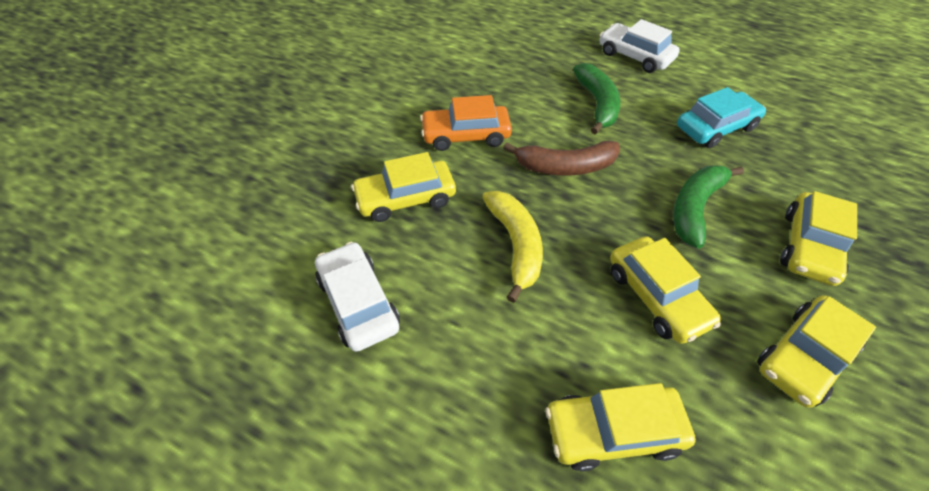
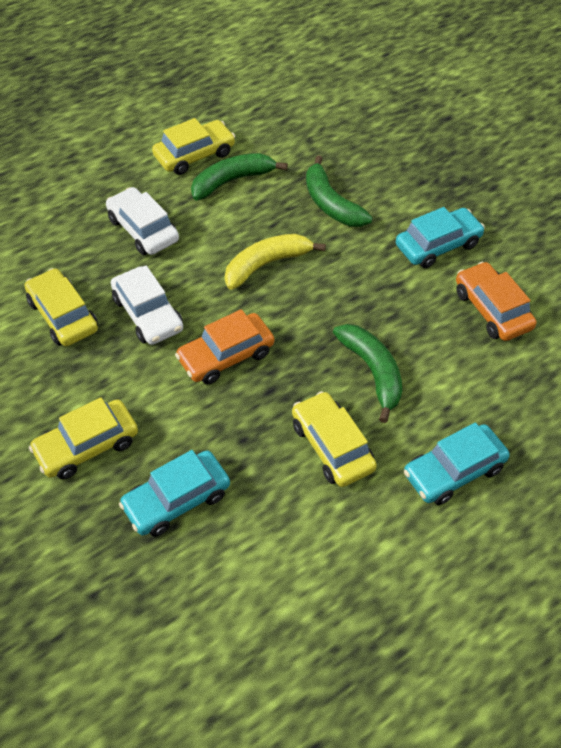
brown banana: 1 -> 0
green banana: 2 -> 3
orange car: 1 -> 2
turquoise car: 1 -> 3
yellow car: 5 -> 4

